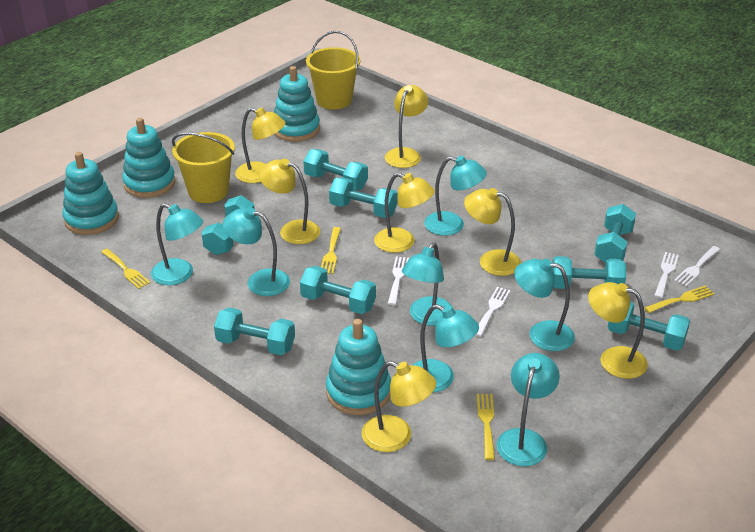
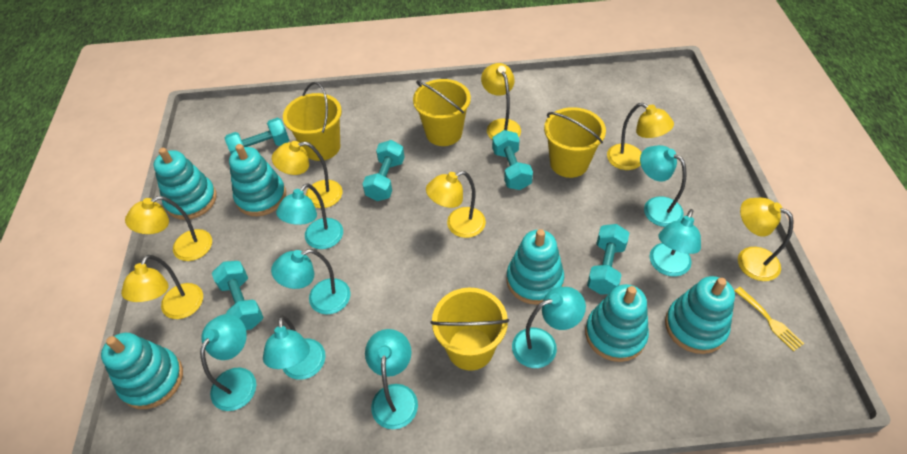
turquoise dumbbell: 8 -> 5
turquoise lamp: 7 -> 8
turquoise stacking toy: 4 -> 6
white fork: 4 -> 0
yellow bucket: 2 -> 4
yellow fork: 4 -> 1

